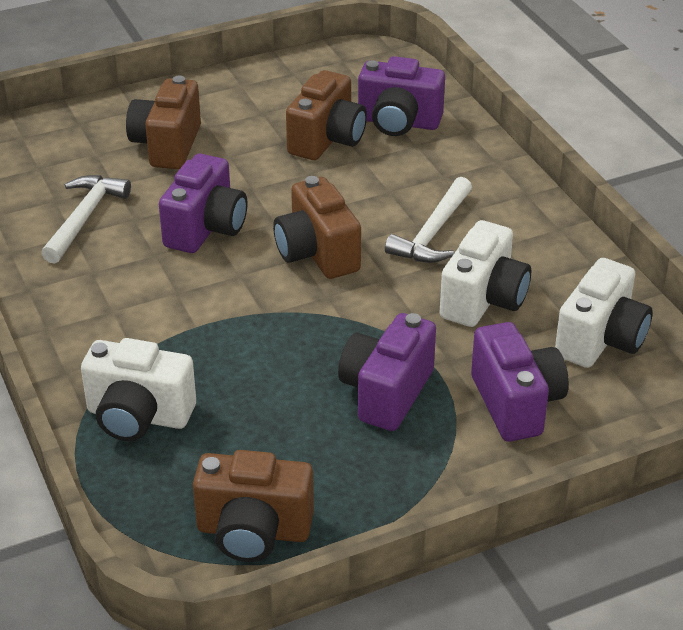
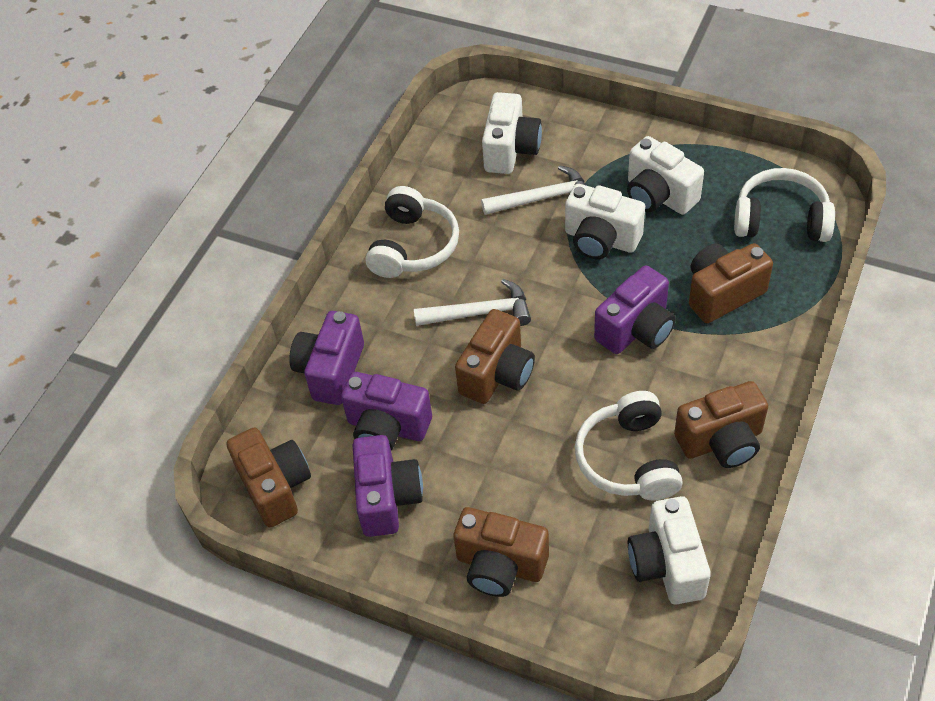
brown camera: 4 -> 5
white camera: 3 -> 4
white headphones: 0 -> 3

